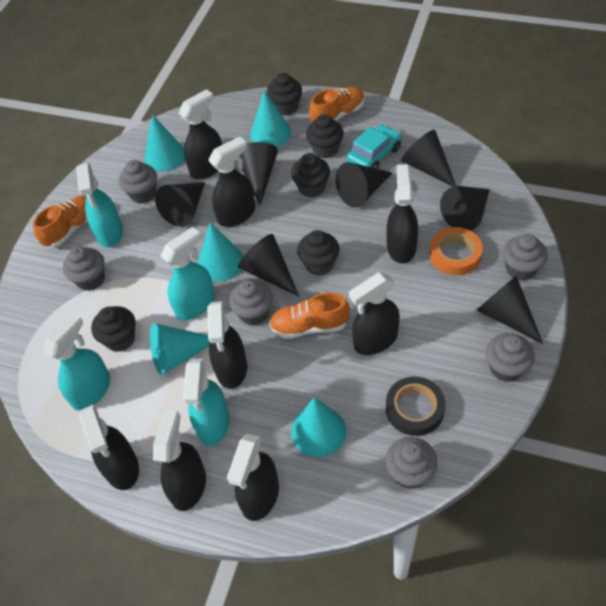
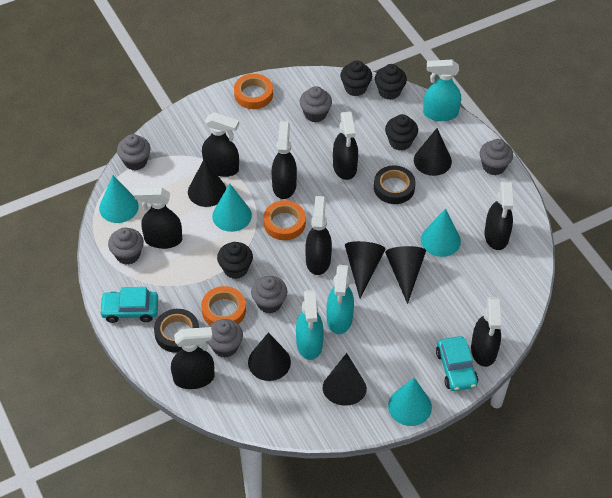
black cone: 7 -> 6
black cupcake: 5 -> 4
black tape: 1 -> 2
orange shoe: 3 -> 0
orange tape: 1 -> 3
turquoise car: 1 -> 2
turquoise cone: 5 -> 4
turquoise spray bottle: 4 -> 3

